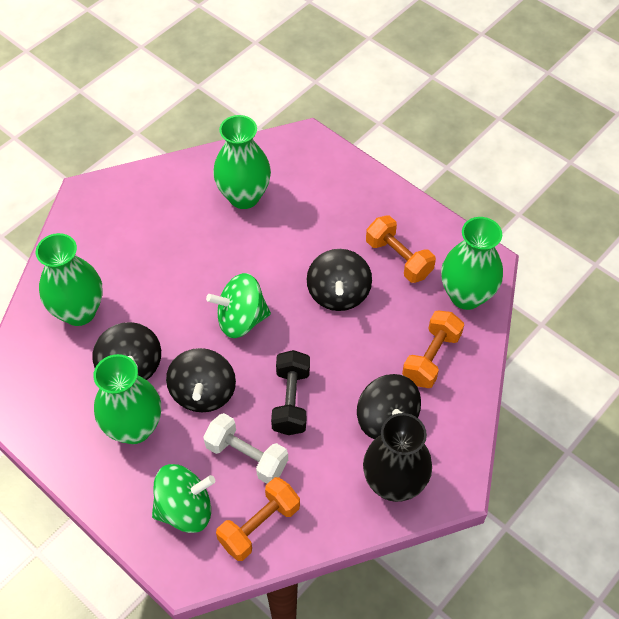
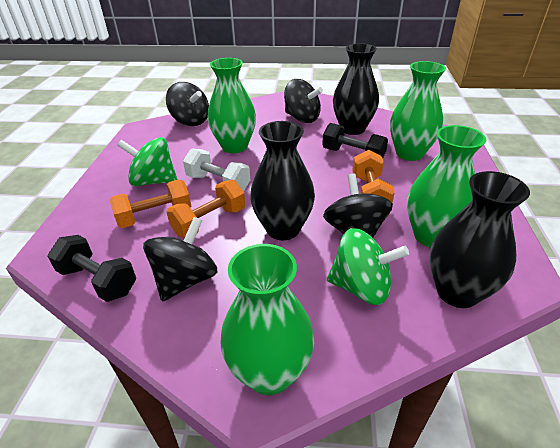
black dumbbell: 1 -> 2
black vase: 1 -> 3

